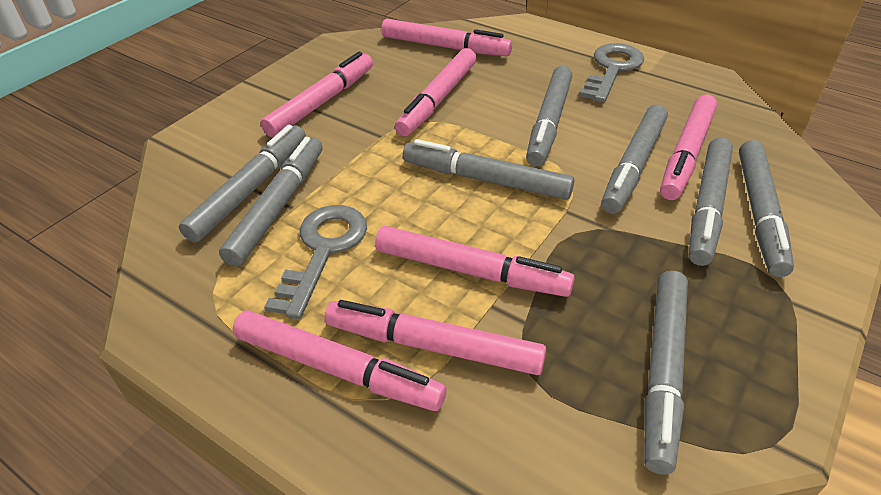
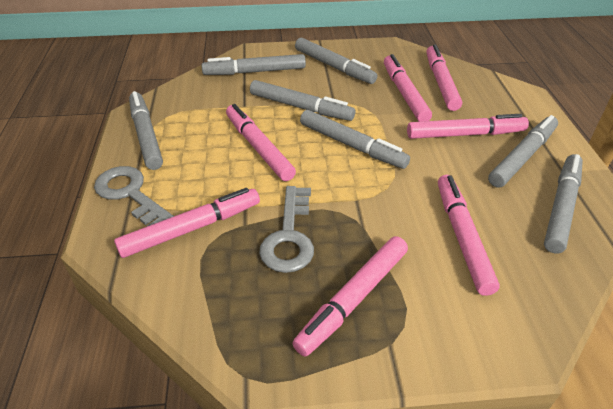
grey marker: 8 -> 7

